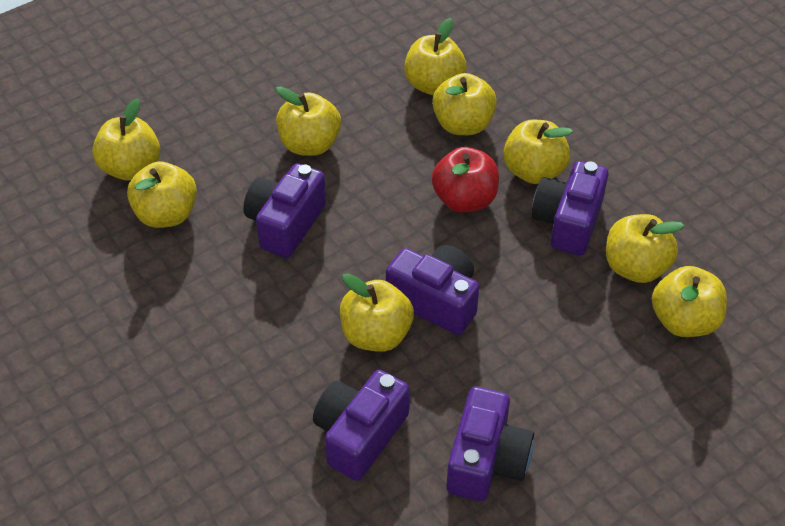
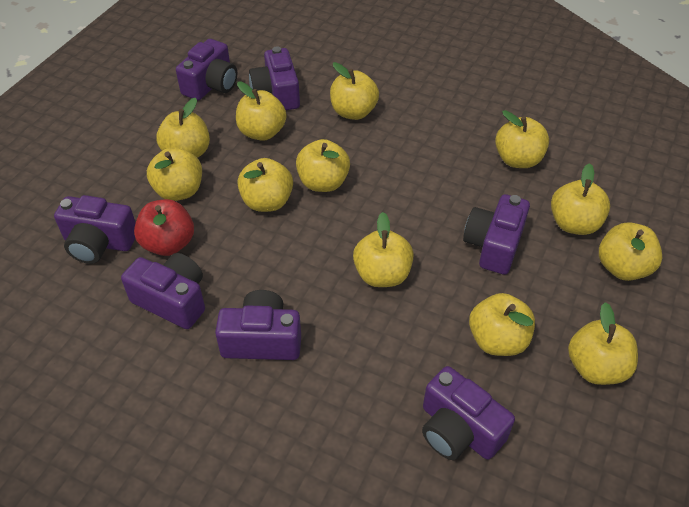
purple camera: 5 -> 7
yellow apple: 9 -> 12

